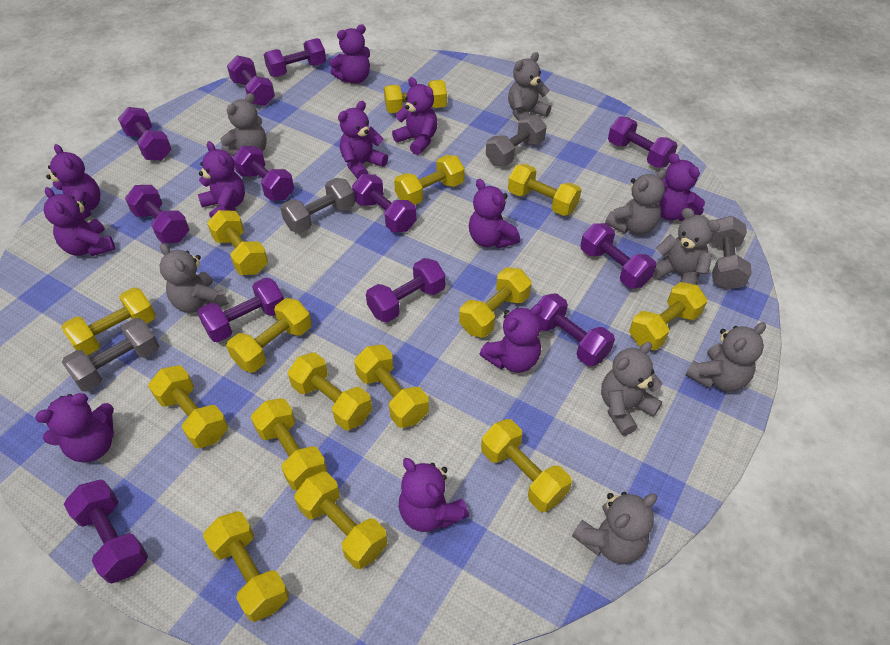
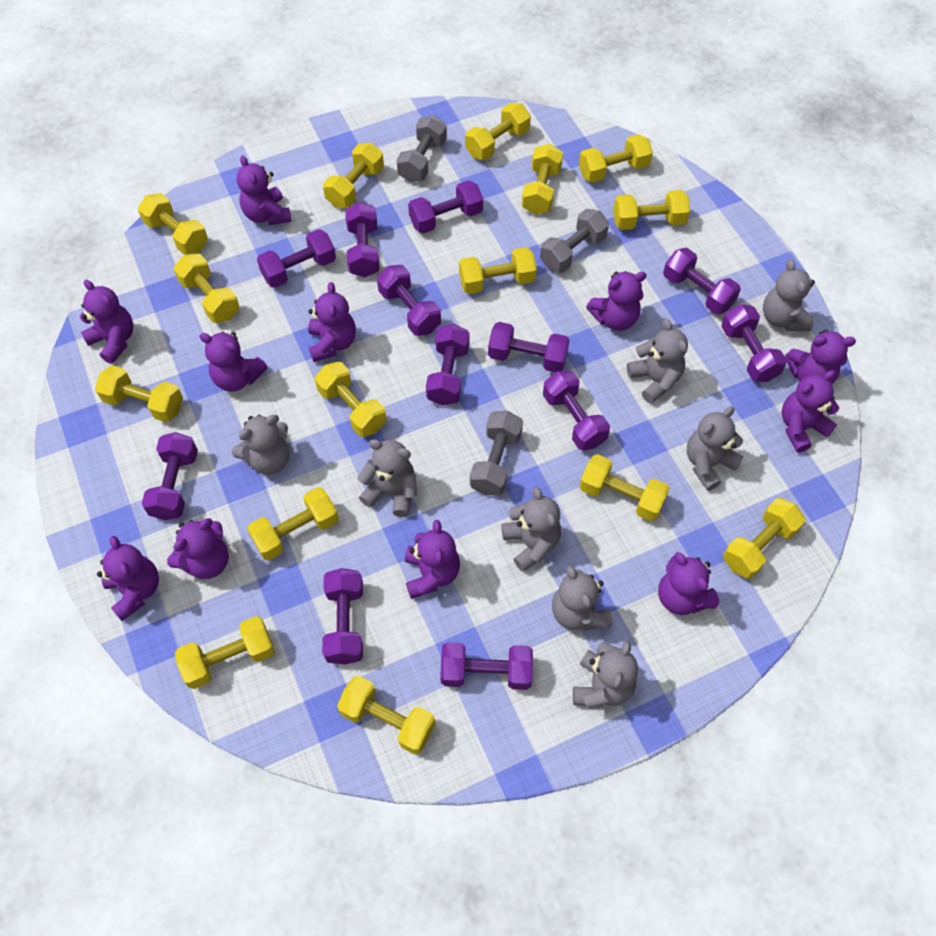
grey dumbbell: 4 -> 3

